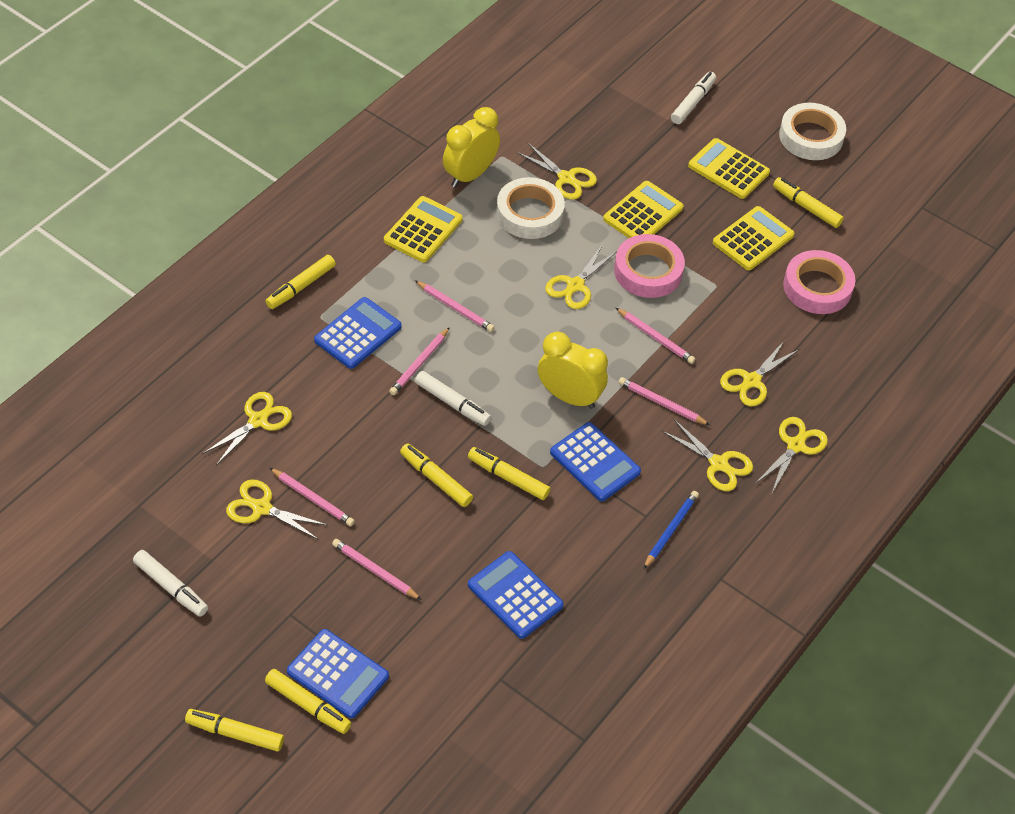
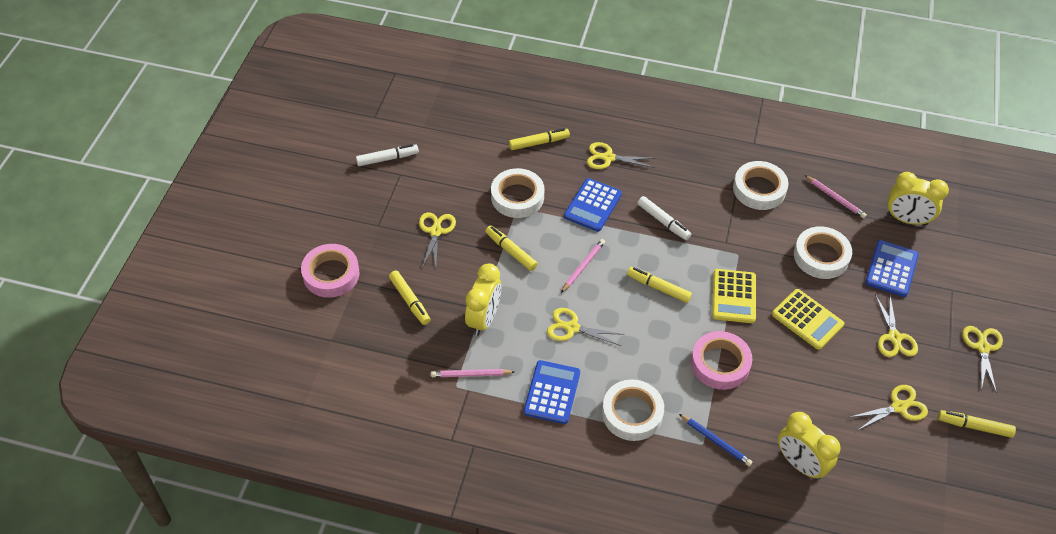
blue calculator: 4 -> 3
pink pencil: 6 -> 3
white marker: 3 -> 2
white tape: 2 -> 4
yellow calculator: 4 -> 2
yellow clock: 2 -> 3
yellow marker: 6 -> 5
yellow scissors: 7 -> 6

